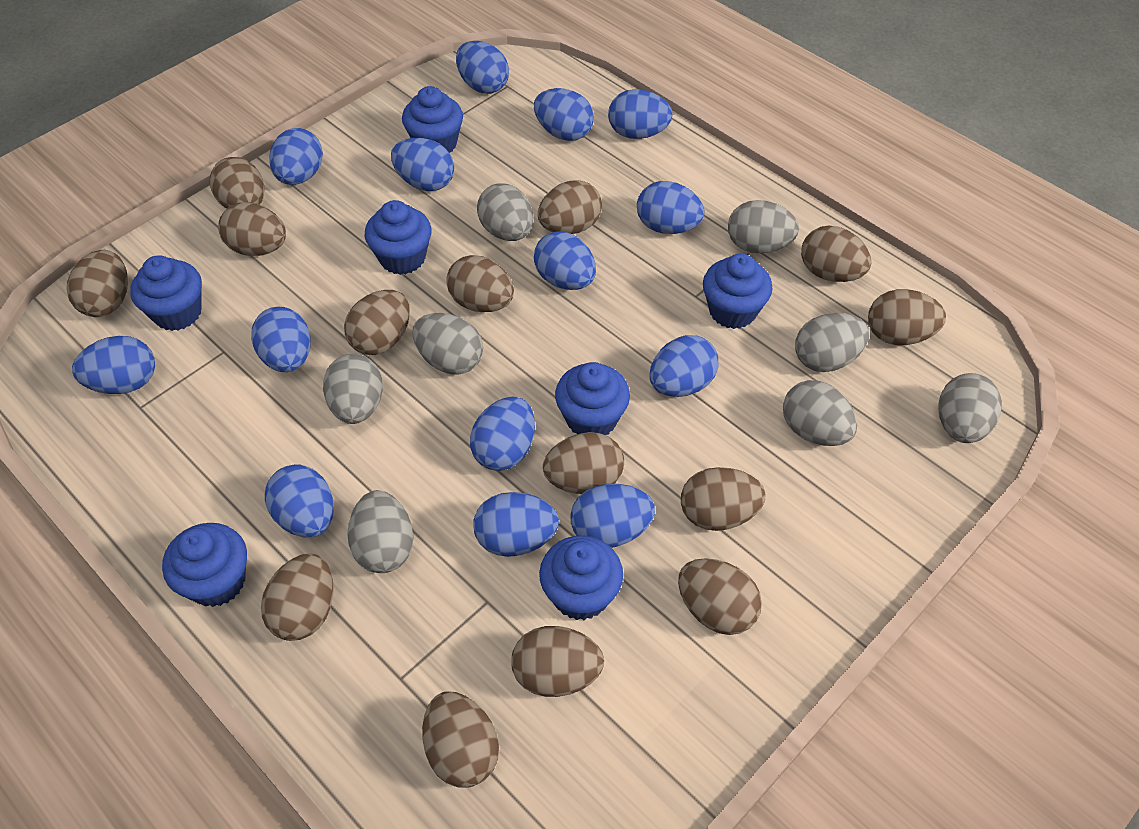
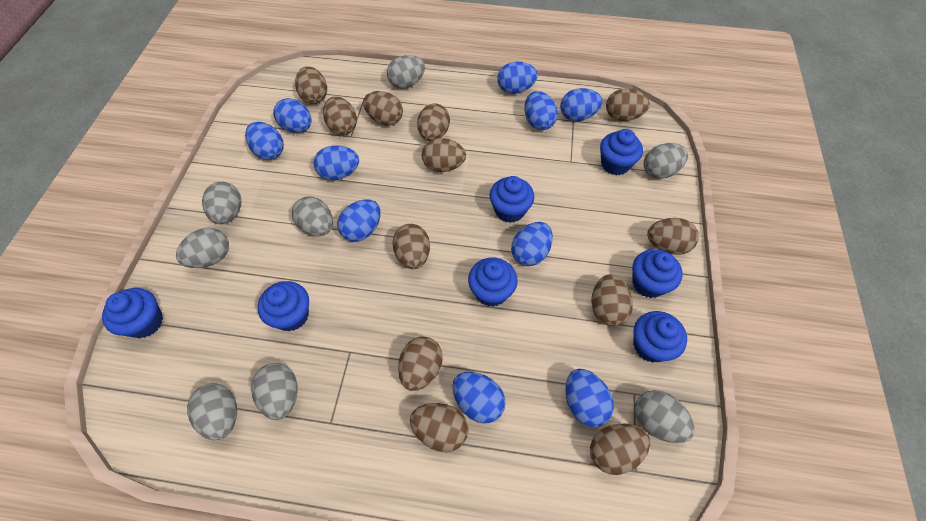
blue egg: 14 -> 10
brown egg: 14 -> 12

